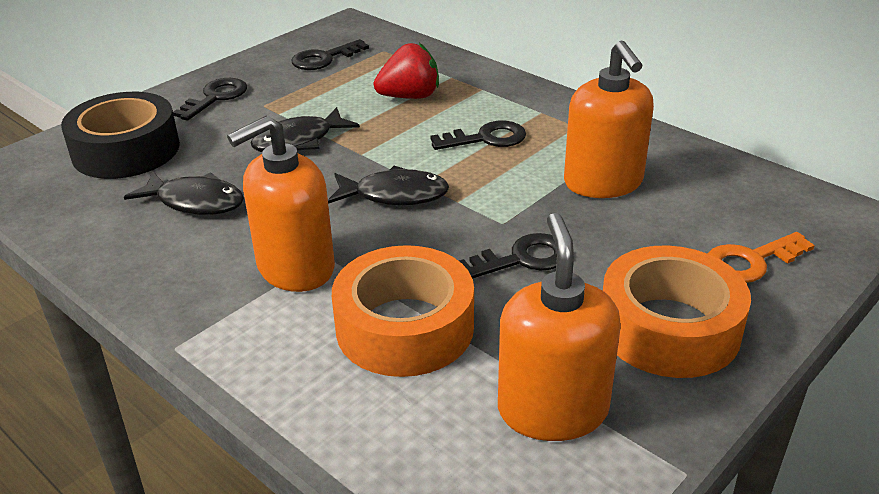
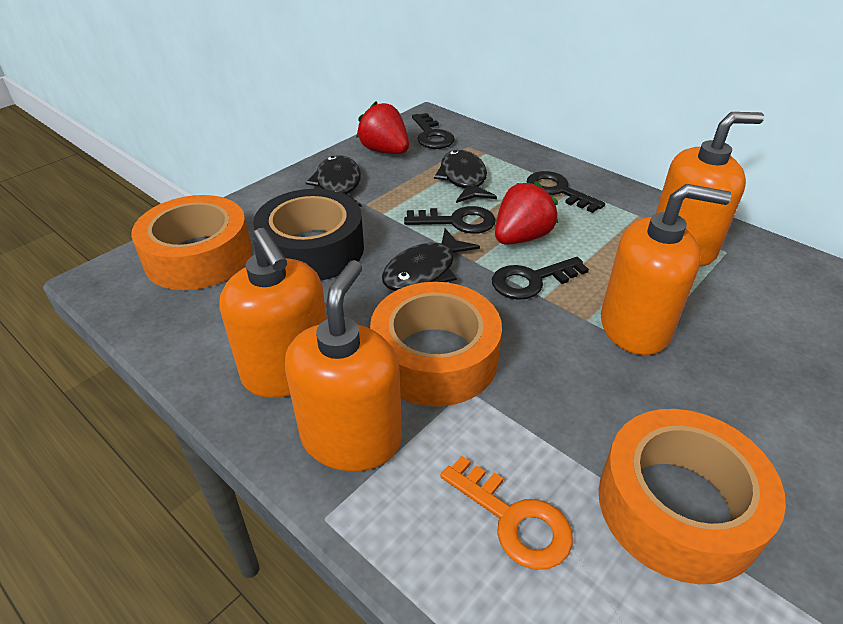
orange soap dispenser: 3 -> 4
orange tape: 2 -> 3
red strawberry: 1 -> 2

